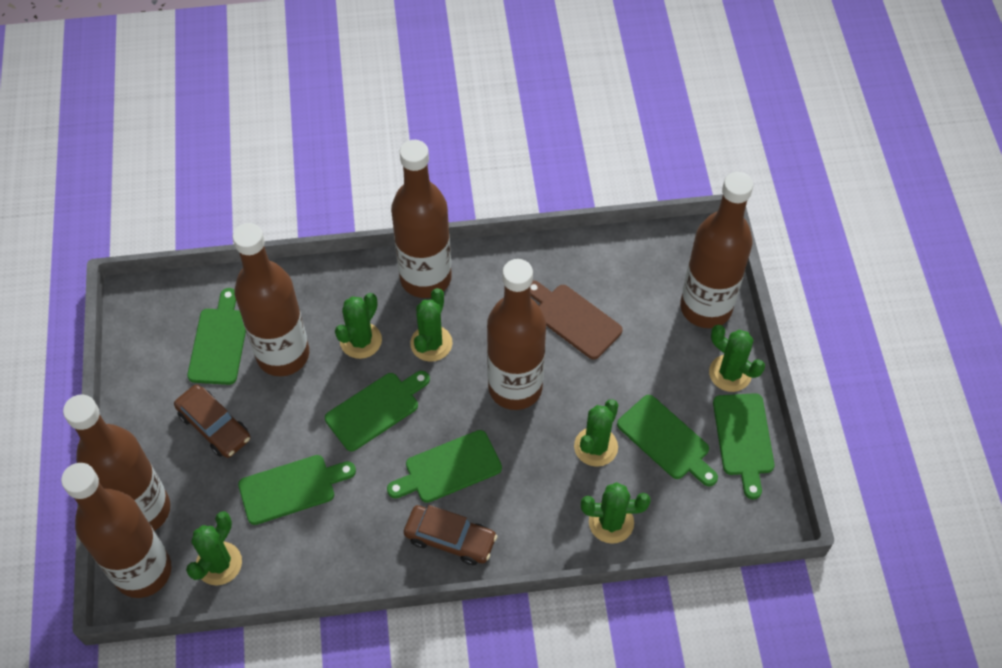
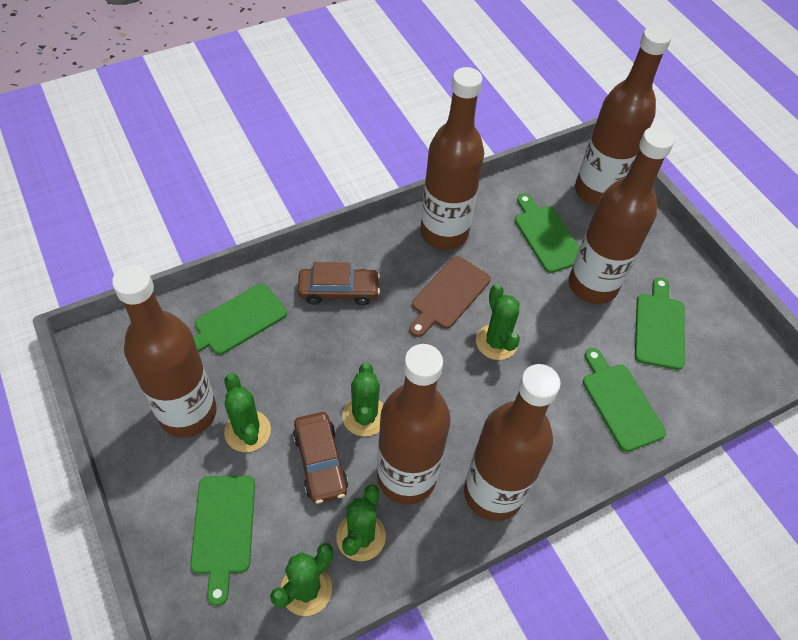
green cactus: 6 -> 5
green cutting board: 6 -> 5

